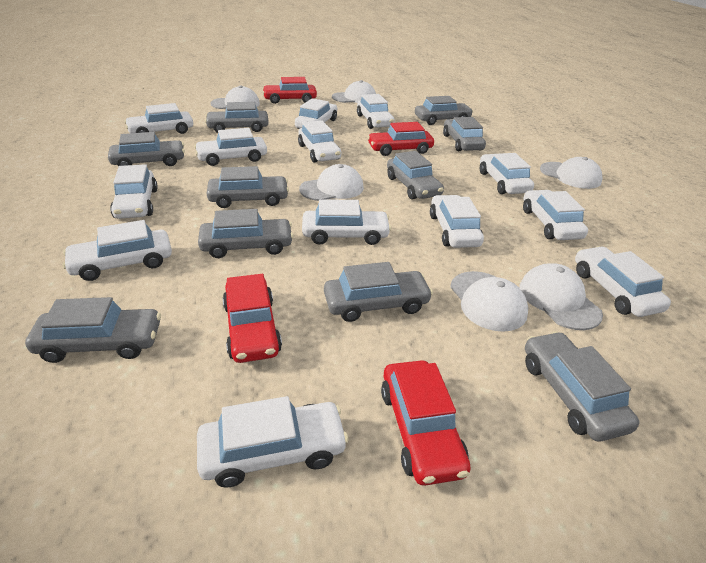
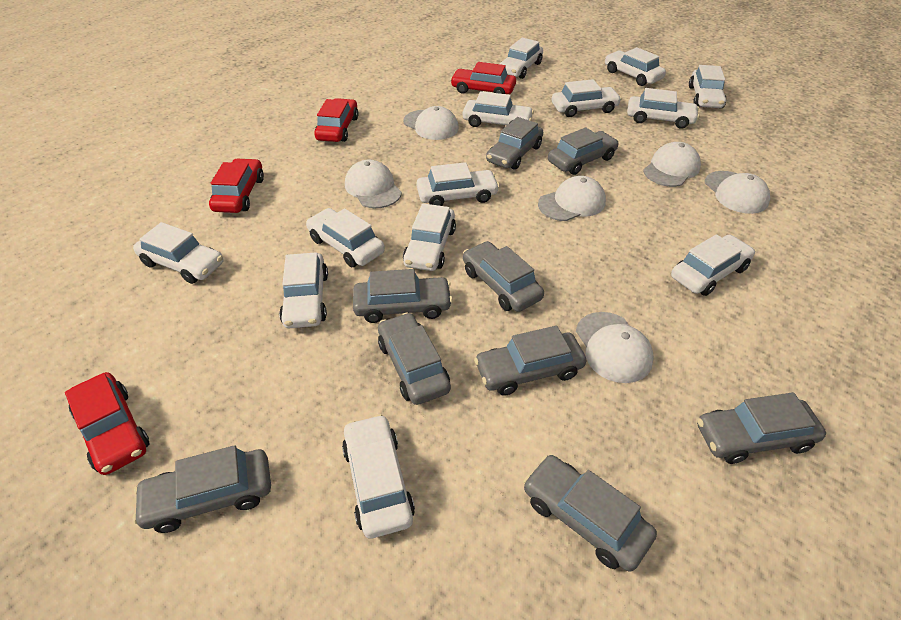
grey car: 10 -> 9

